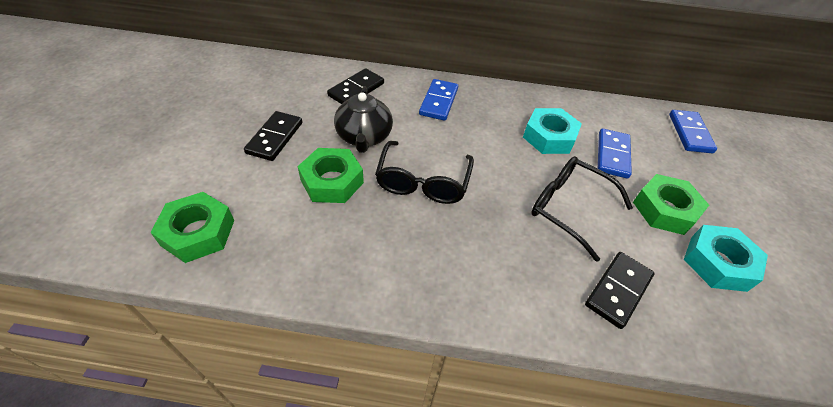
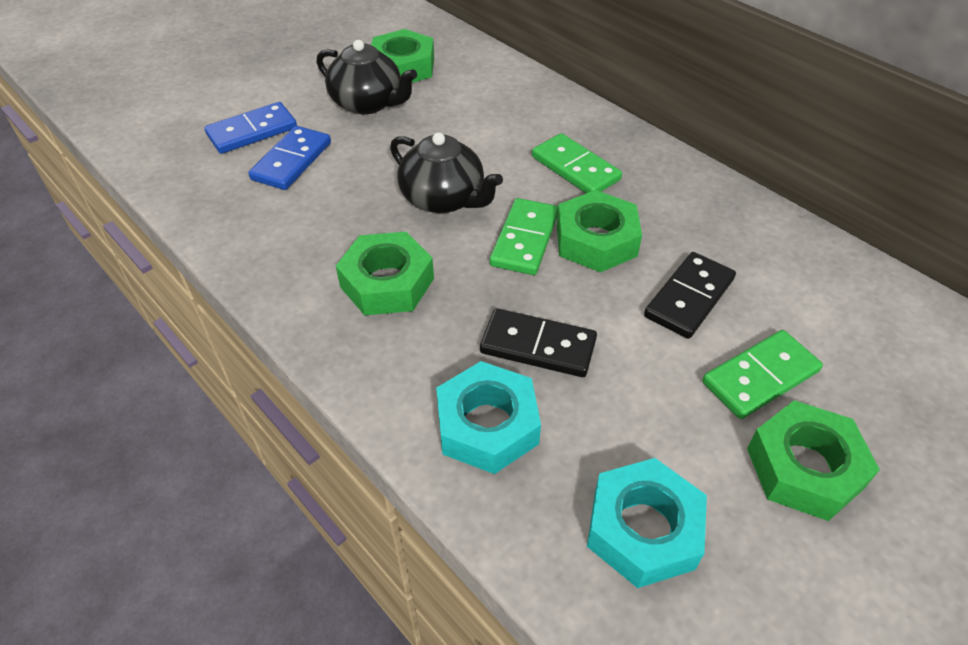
black domino: 3 -> 2
black glasses: 2 -> 0
black teapot: 1 -> 2
blue domino: 3 -> 2
green domino: 0 -> 3
green nut: 3 -> 4

